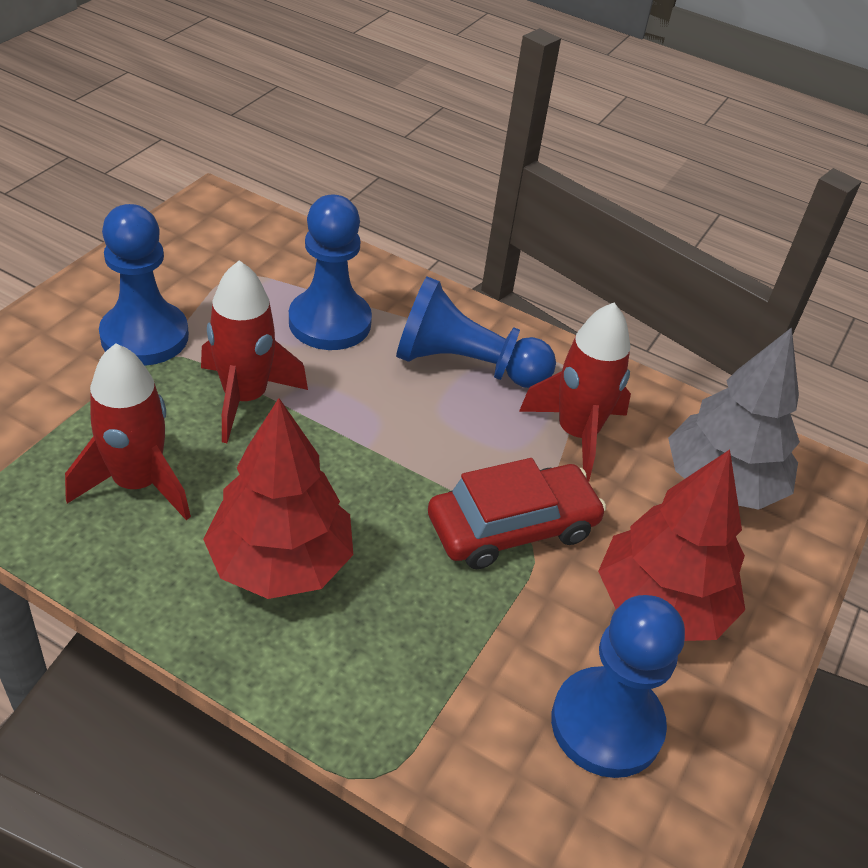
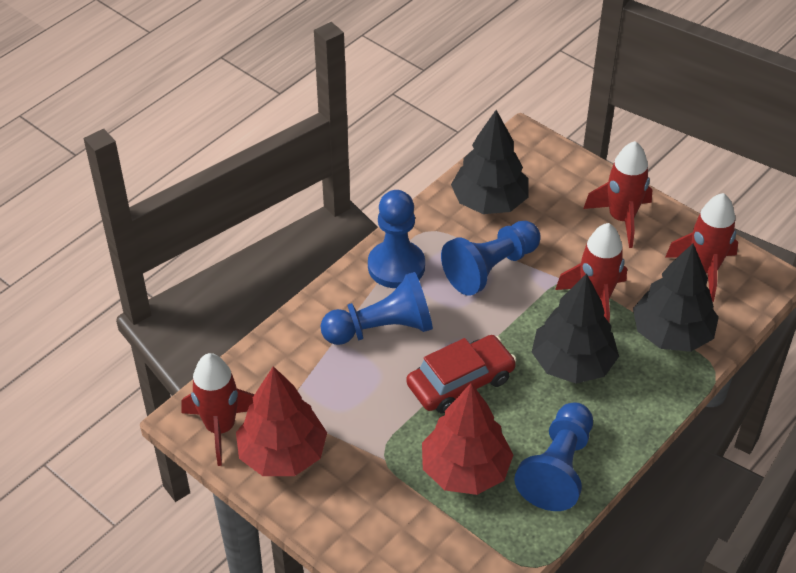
black tree: 0 -> 3
grey tree: 1 -> 0
red rocket: 3 -> 4

